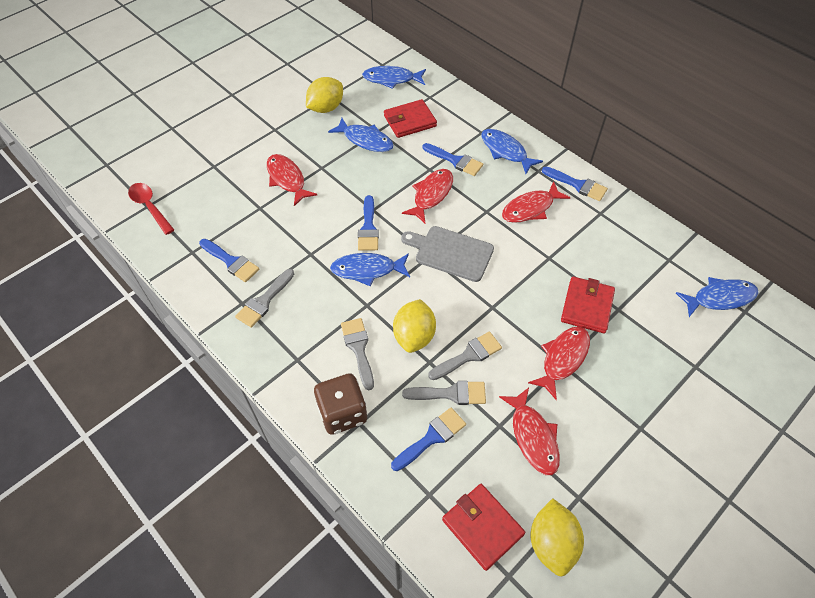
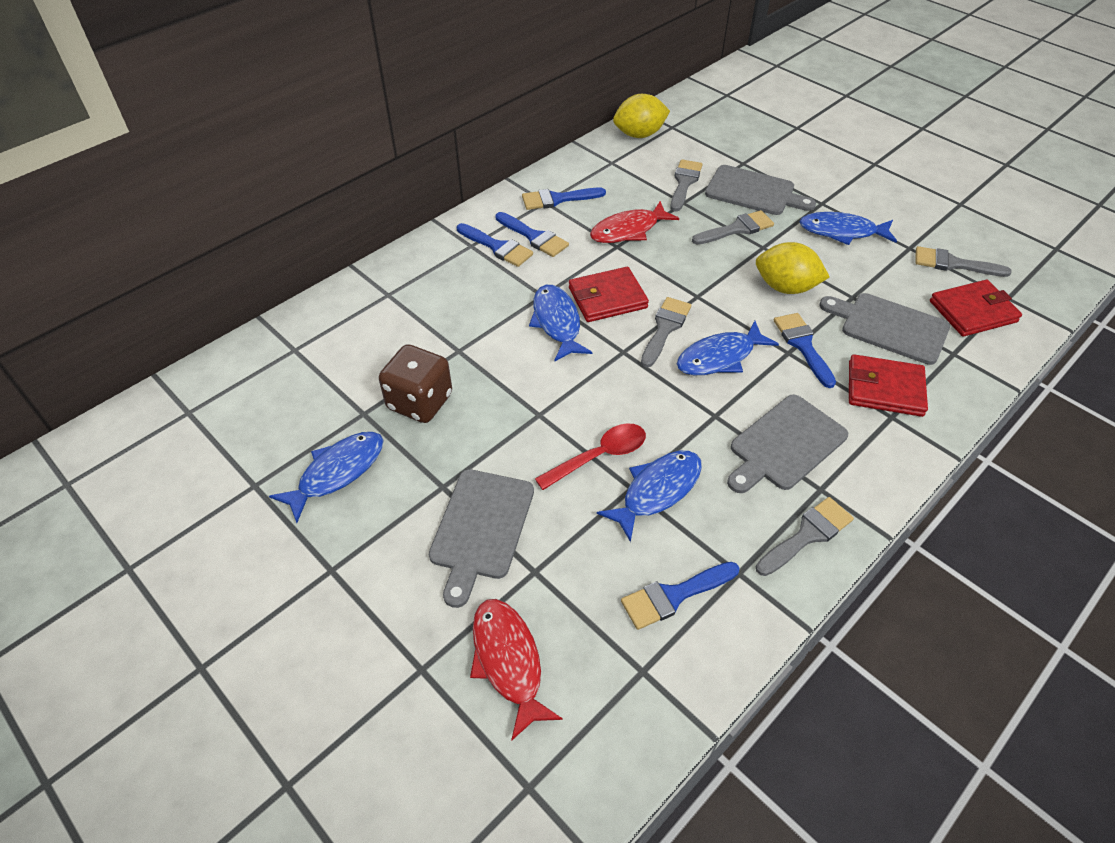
grey brush: 4 -> 5
grey cutting board: 1 -> 4
red fish: 5 -> 2
yellow lemon: 3 -> 2

